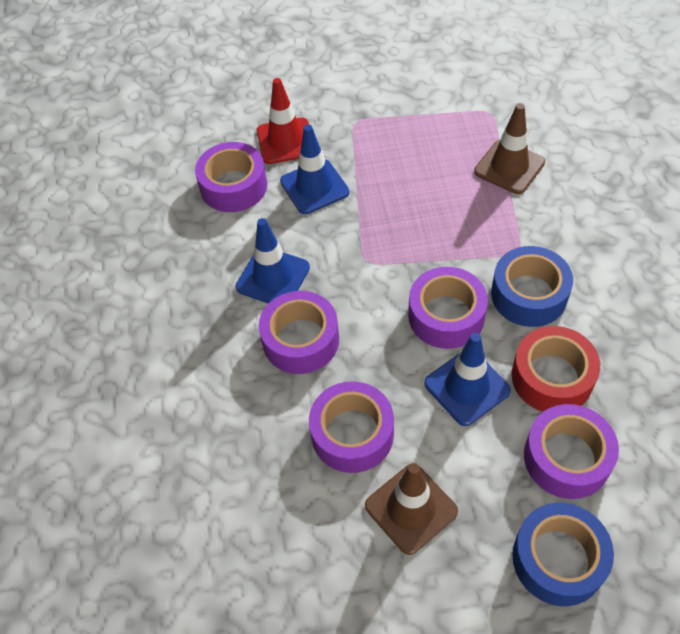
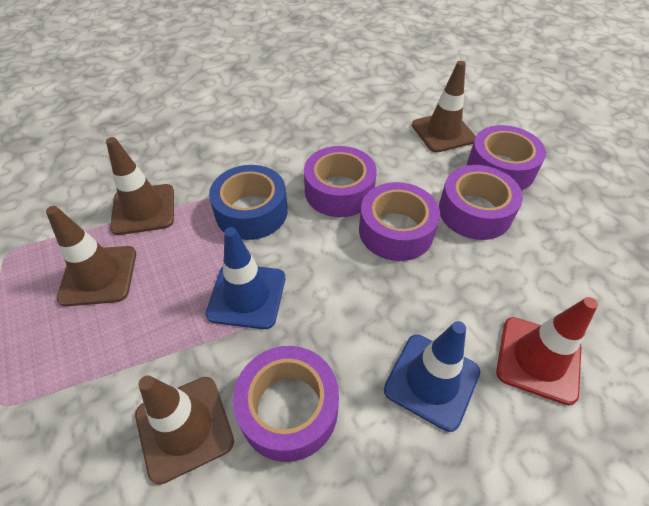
blue tape: 2 -> 1
blue traffic cone: 3 -> 2
brown traffic cone: 2 -> 4
red tape: 1 -> 0

